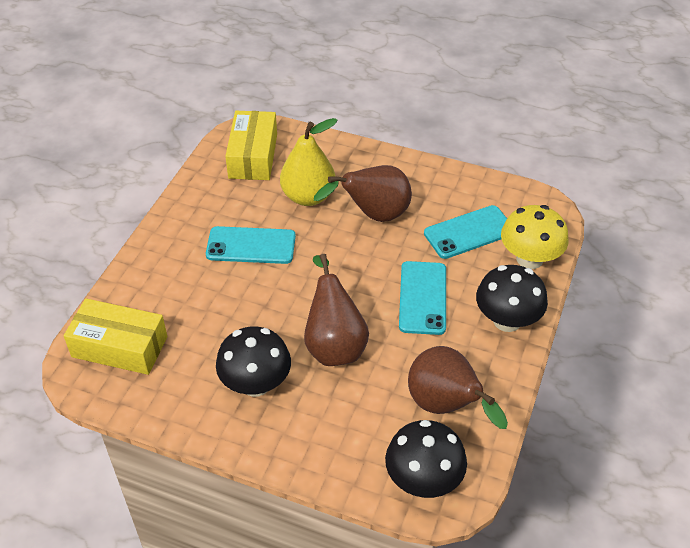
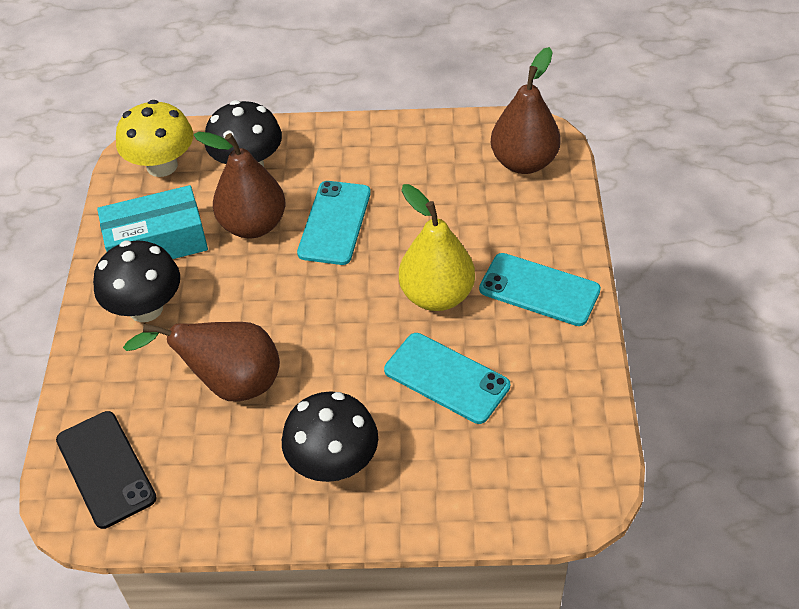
black phone: 0 -> 1
turquoise box: 0 -> 1
yellow box: 2 -> 0

